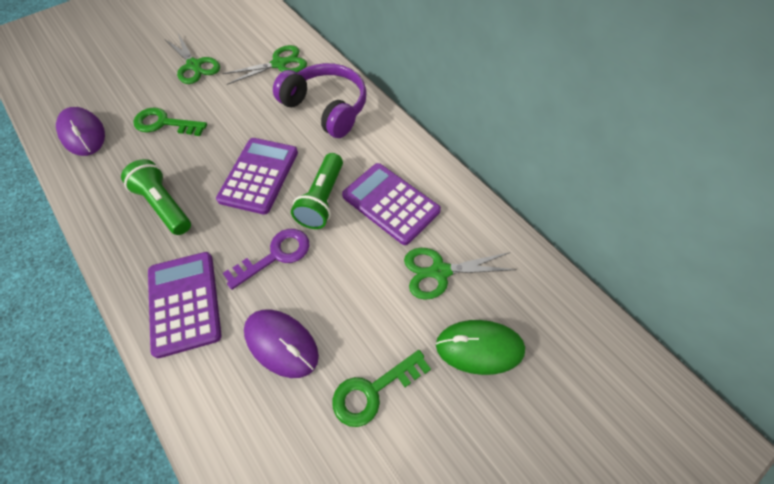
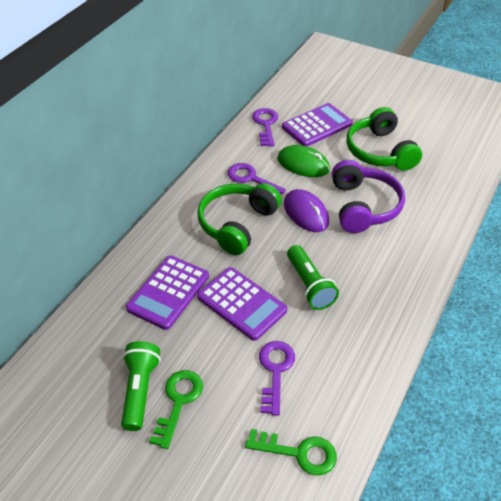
green headphones: 0 -> 2
green scissors: 3 -> 0
purple key: 1 -> 3
purple mouse: 2 -> 1

